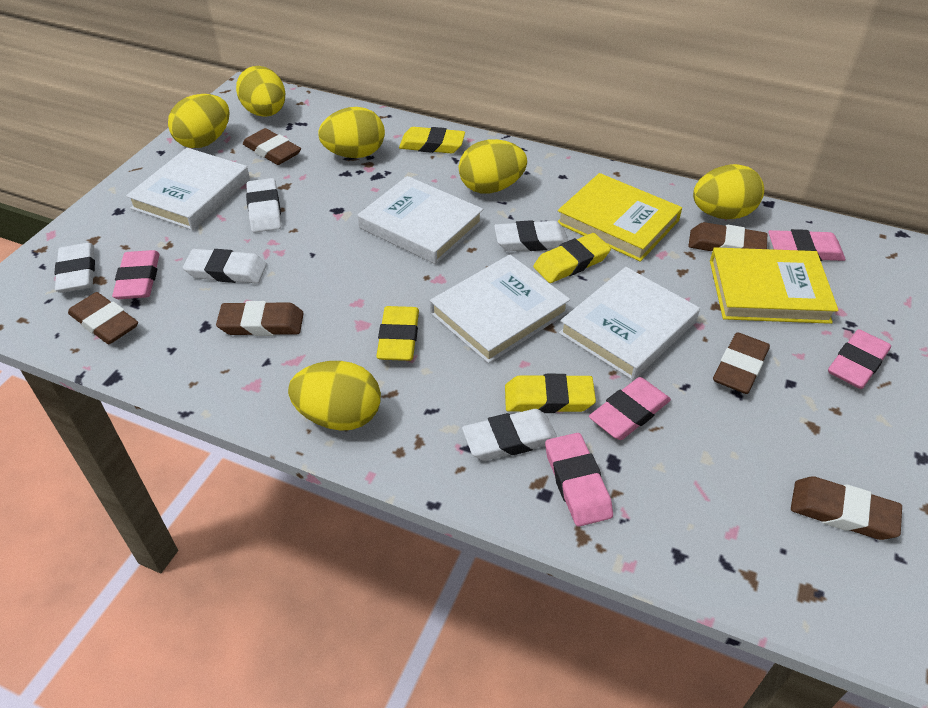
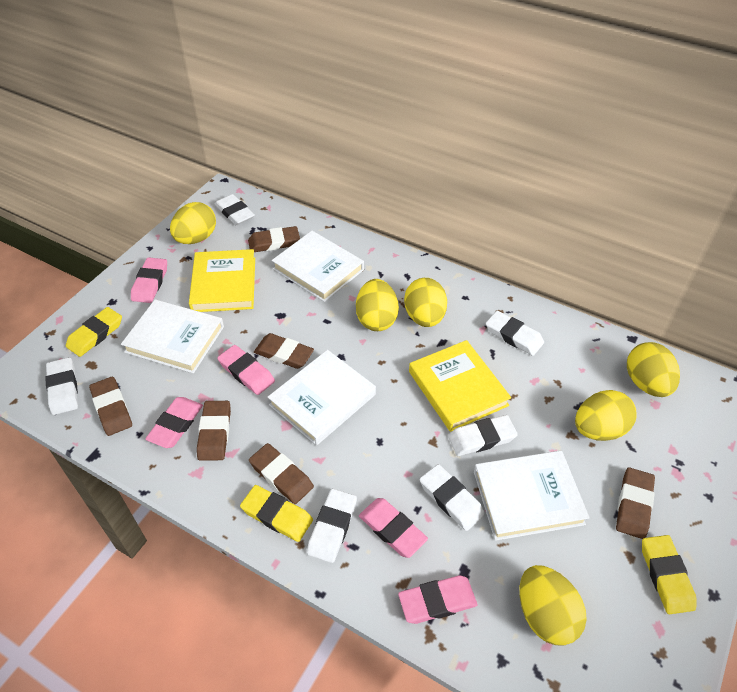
white eraser: 5 -> 6
yellow eraser: 4 -> 3

